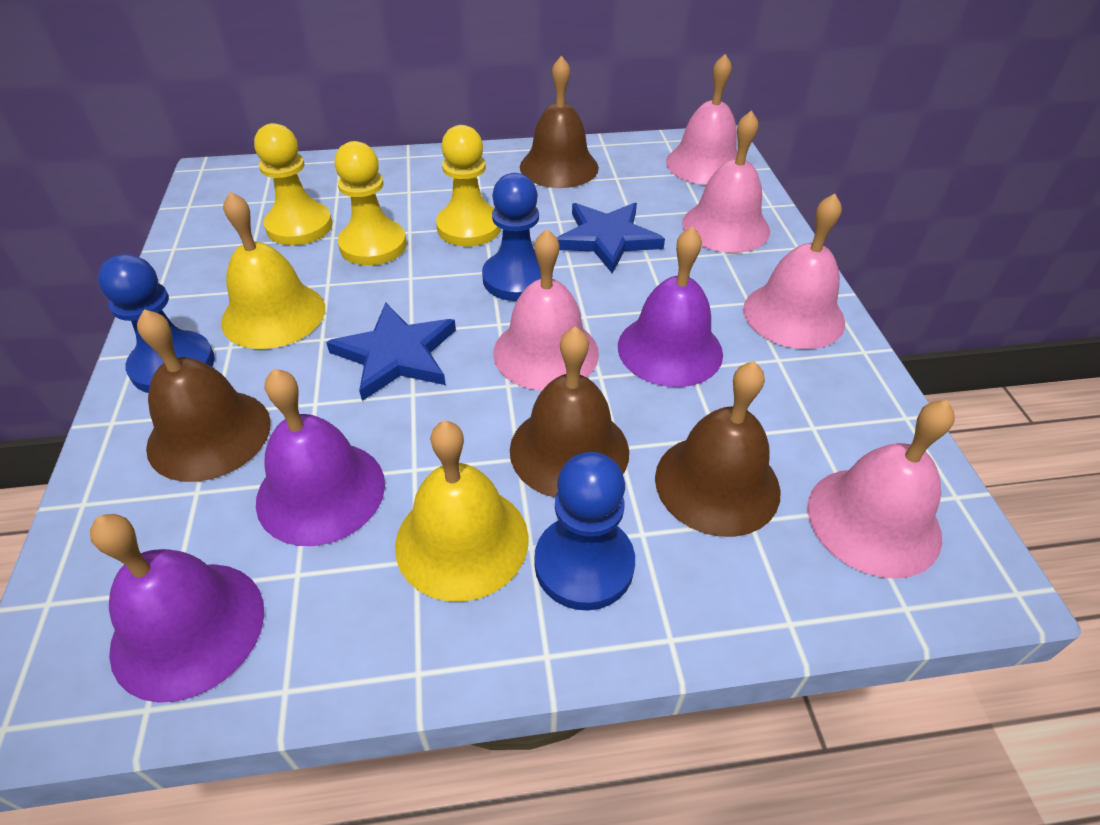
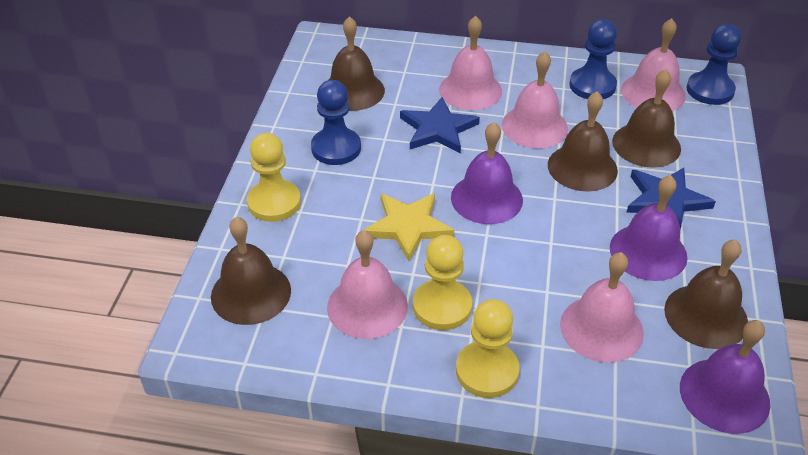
brown bell: 4 -> 5
yellow bell: 2 -> 0
yellow star: 0 -> 1

